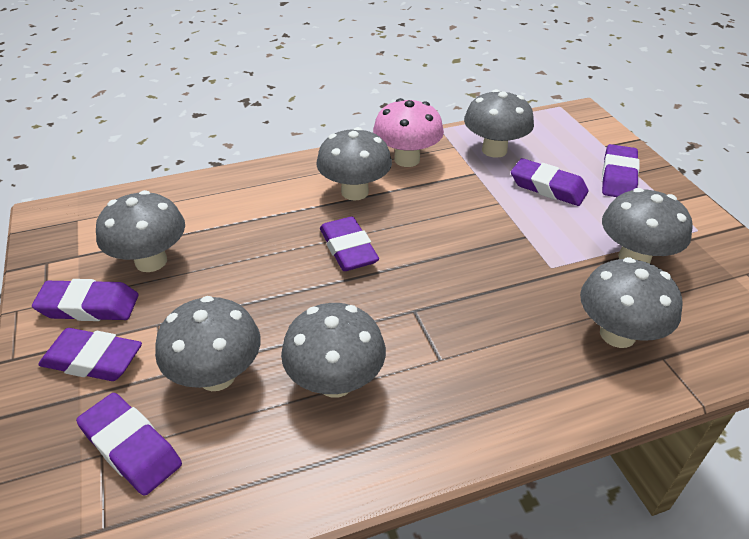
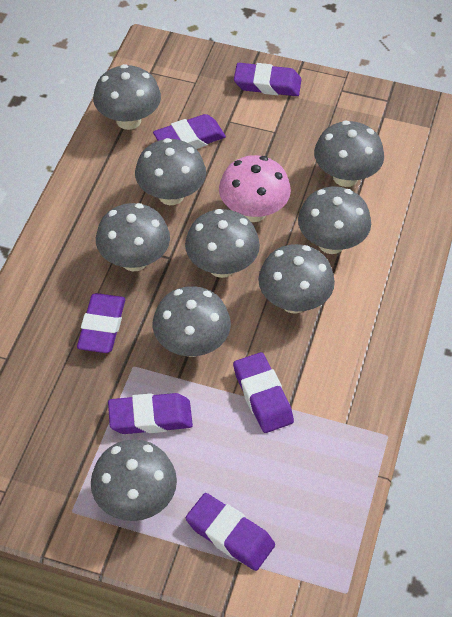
grey mushroom: 7 -> 9

